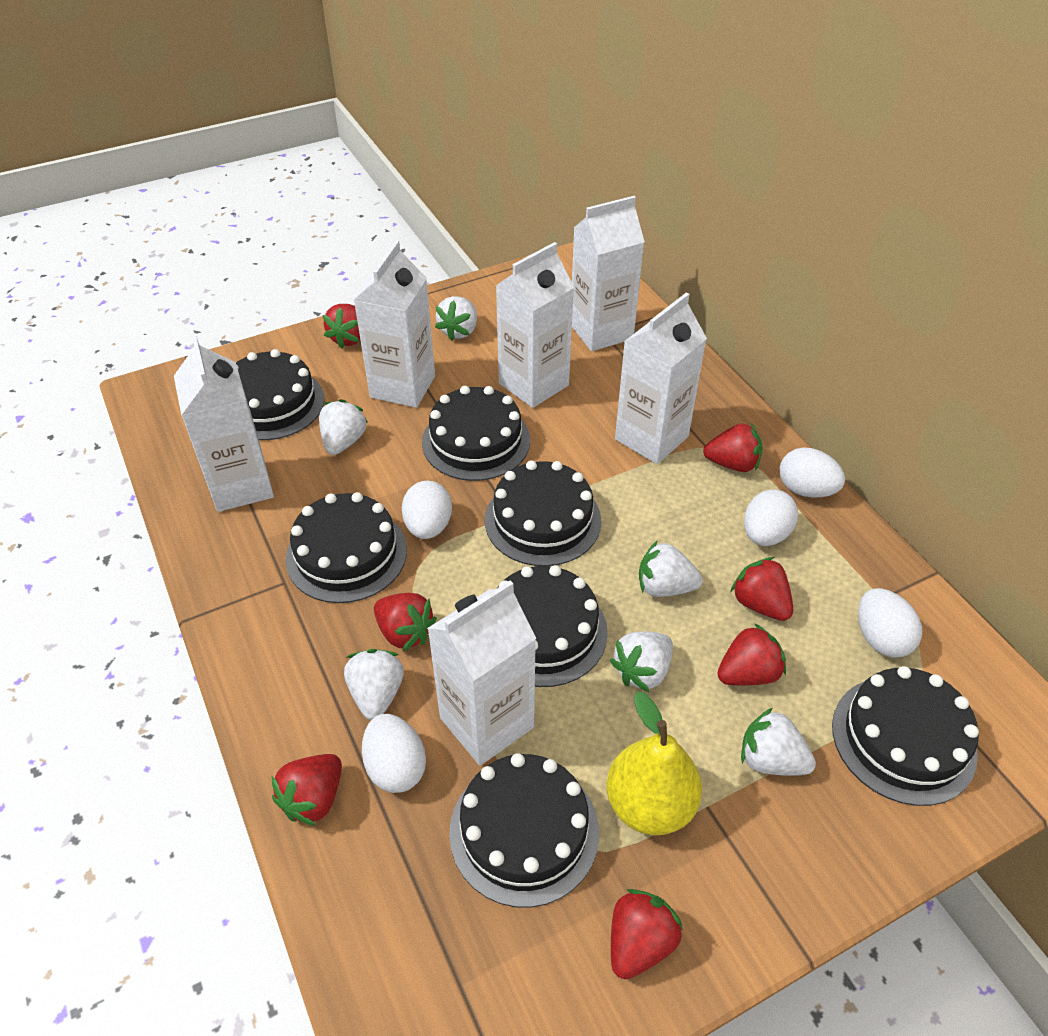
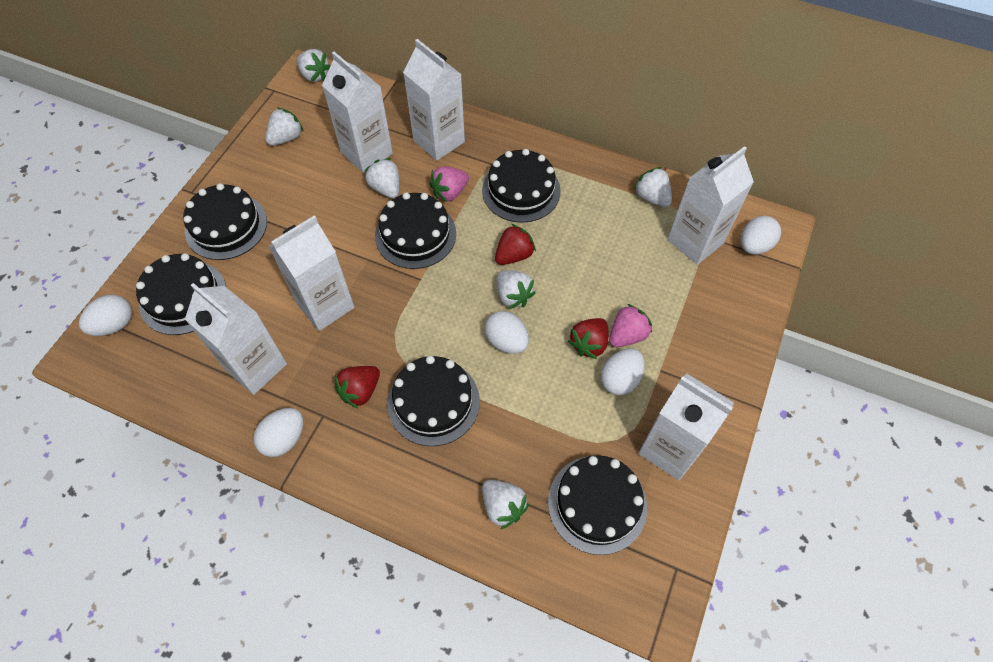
black cake: 7 -> 6
pink strawberry: 0 -> 2
red strawberry: 7 -> 3
yellow pear: 1 -> 0

